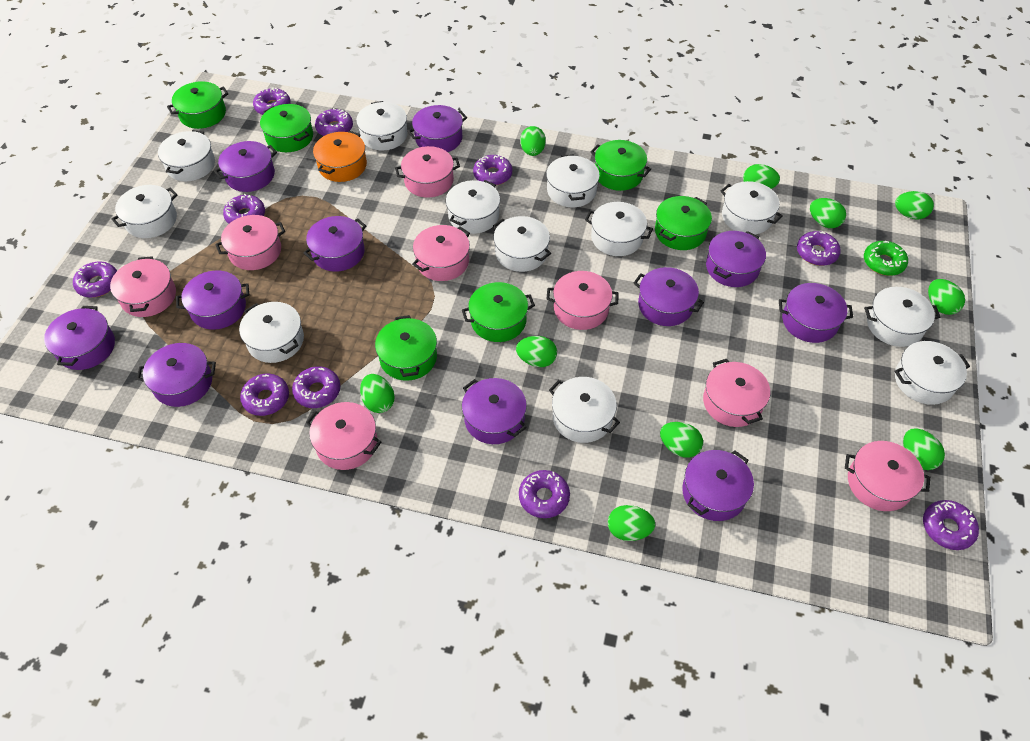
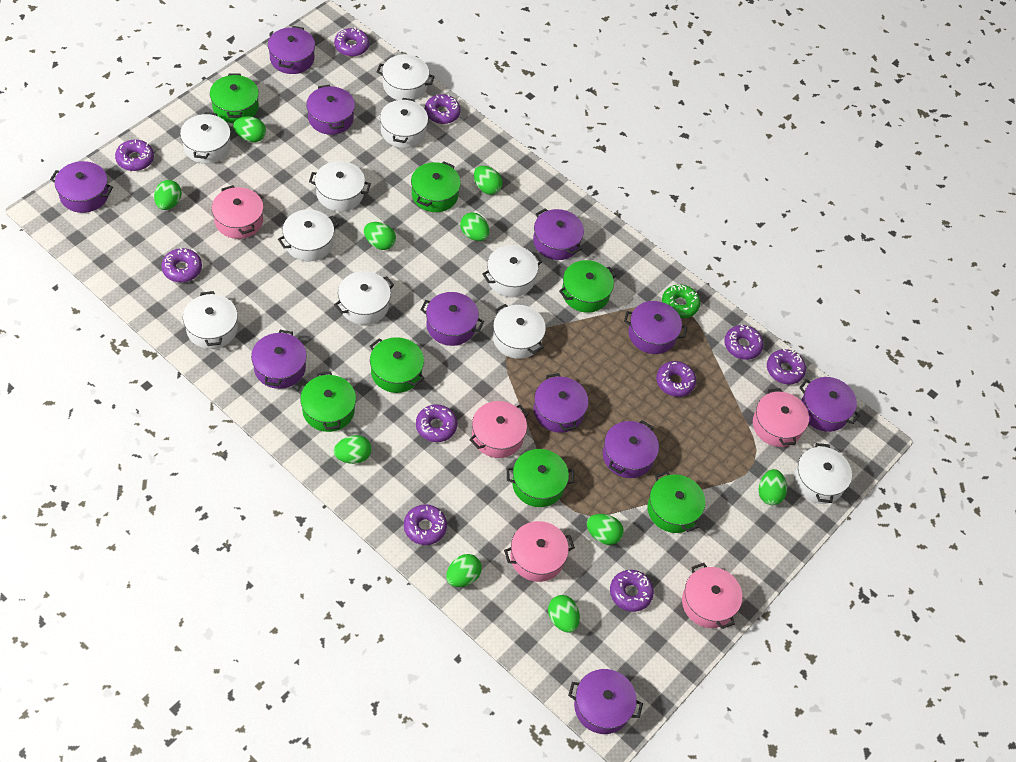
green pot: 6 -> 7
orange pot: 1 -> 0
pink pot: 8 -> 5
white pot: 12 -> 10

